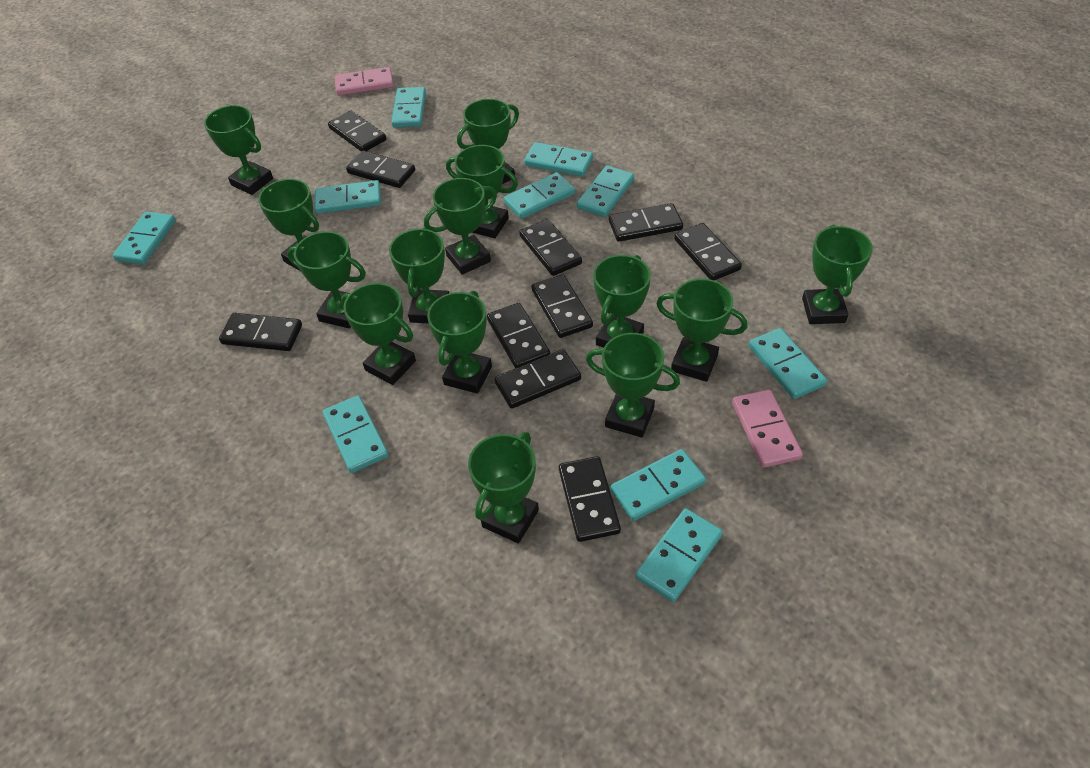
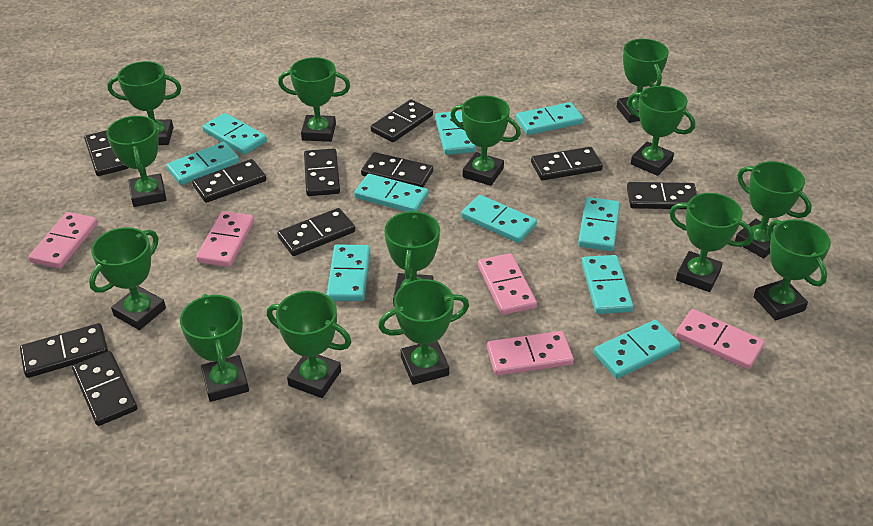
pink domino: 2 -> 5

